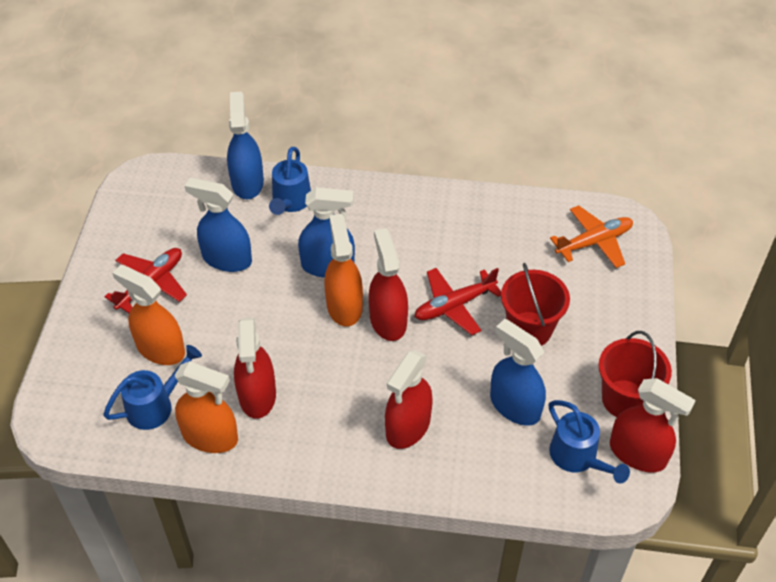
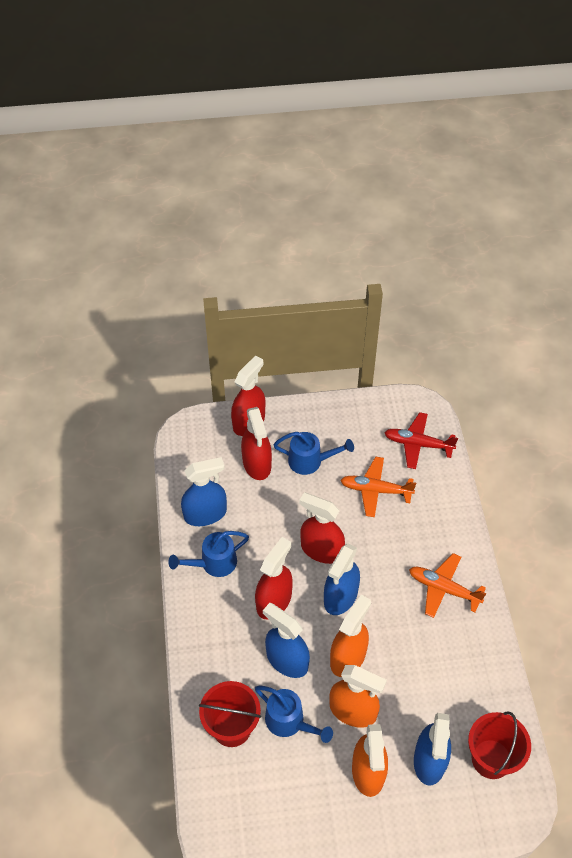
orange plane: 1 -> 2
red plane: 2 -> 1

